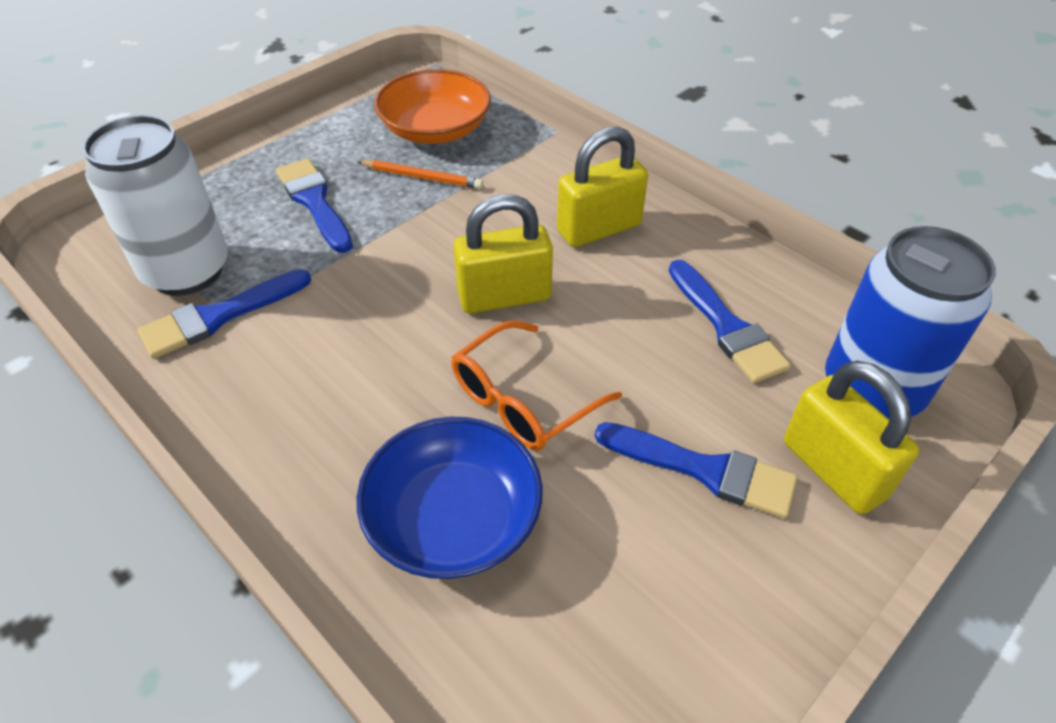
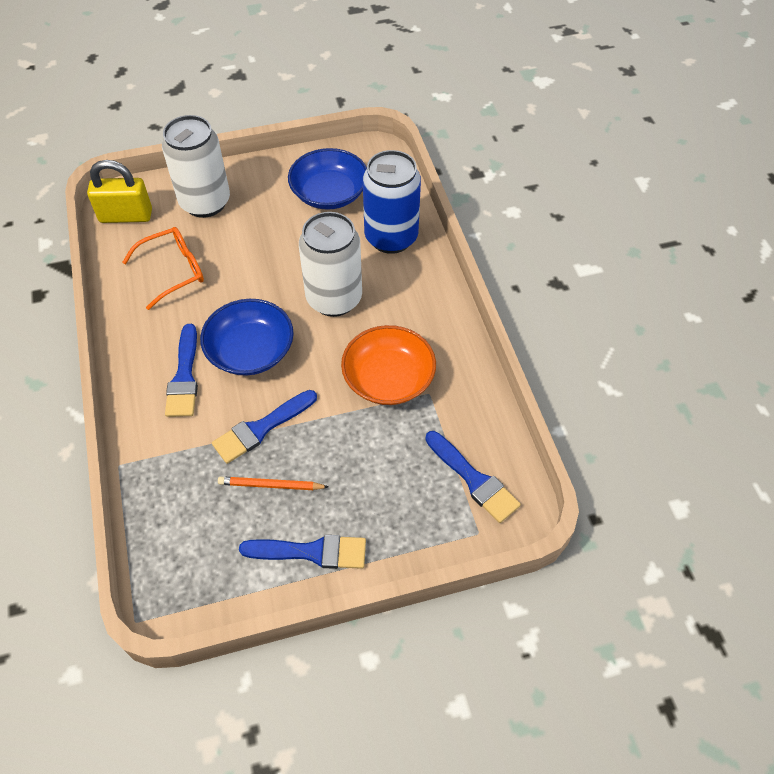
blue bowl: 1 -> 2
white can: 1 -> 2
yellow padlock: 3 -> 1

